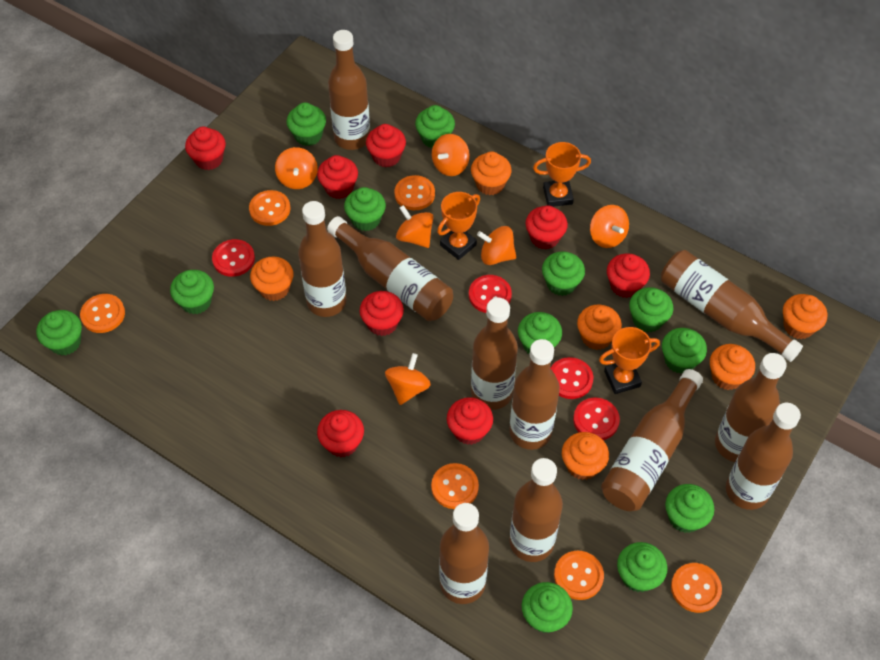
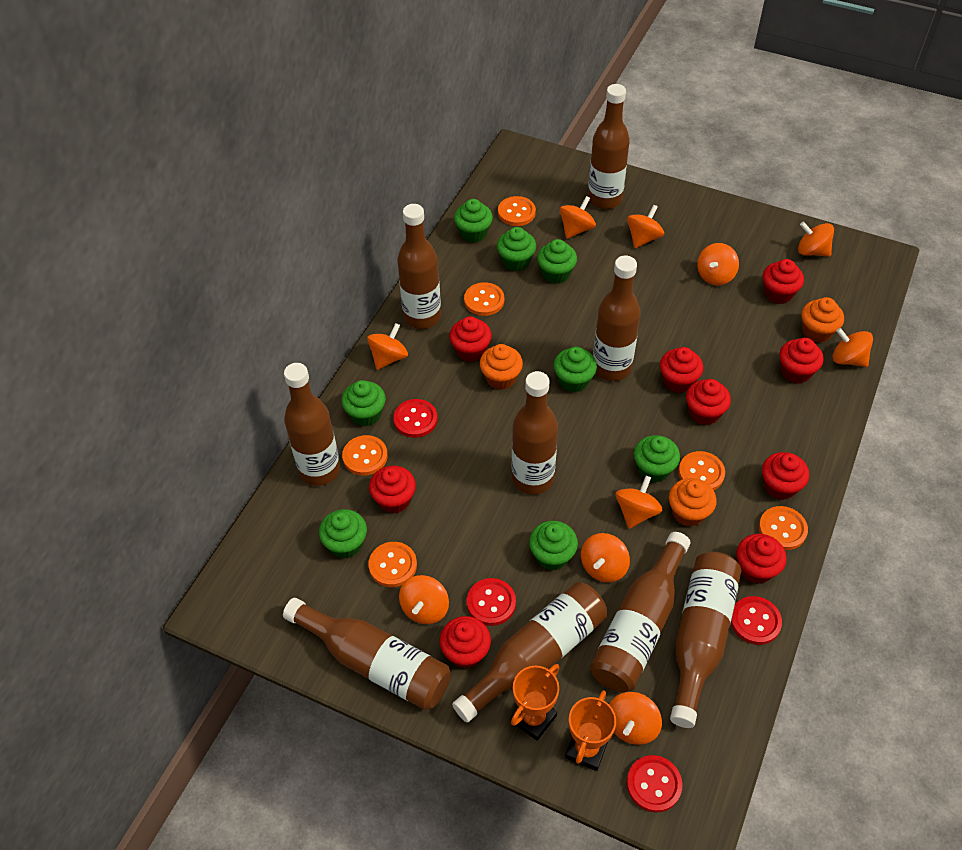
brown bottle: 11 -> 9
green cupcake: 12 -> 8
orange cupcake: 6 -> 3
orange spinning top: 6 -> 10
orange trophy: 3 -> 2
red cupcake: 8 -> 9

